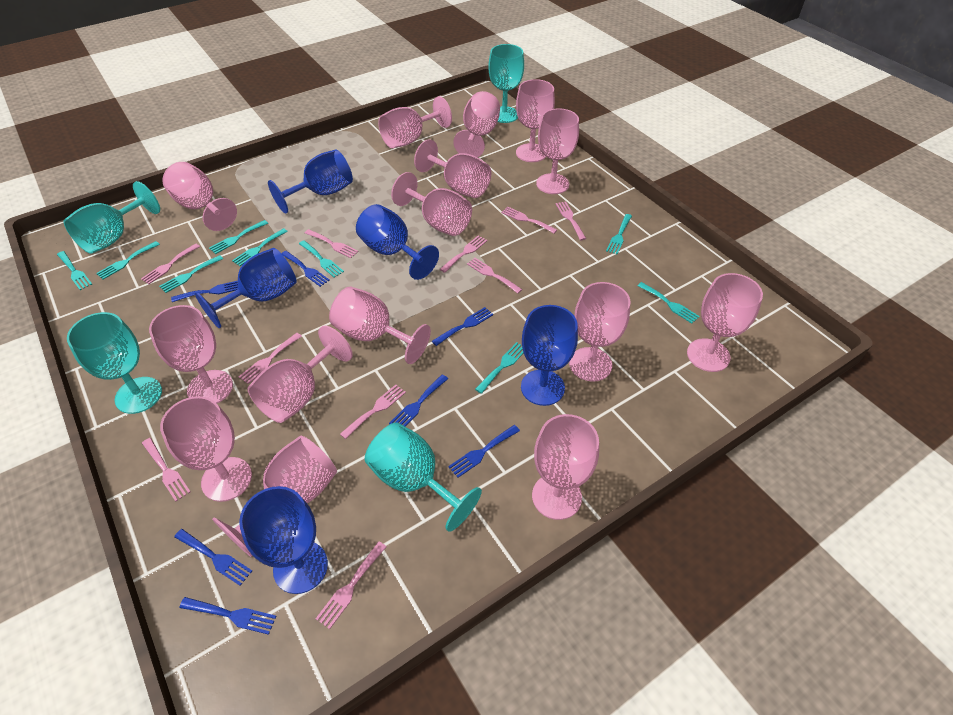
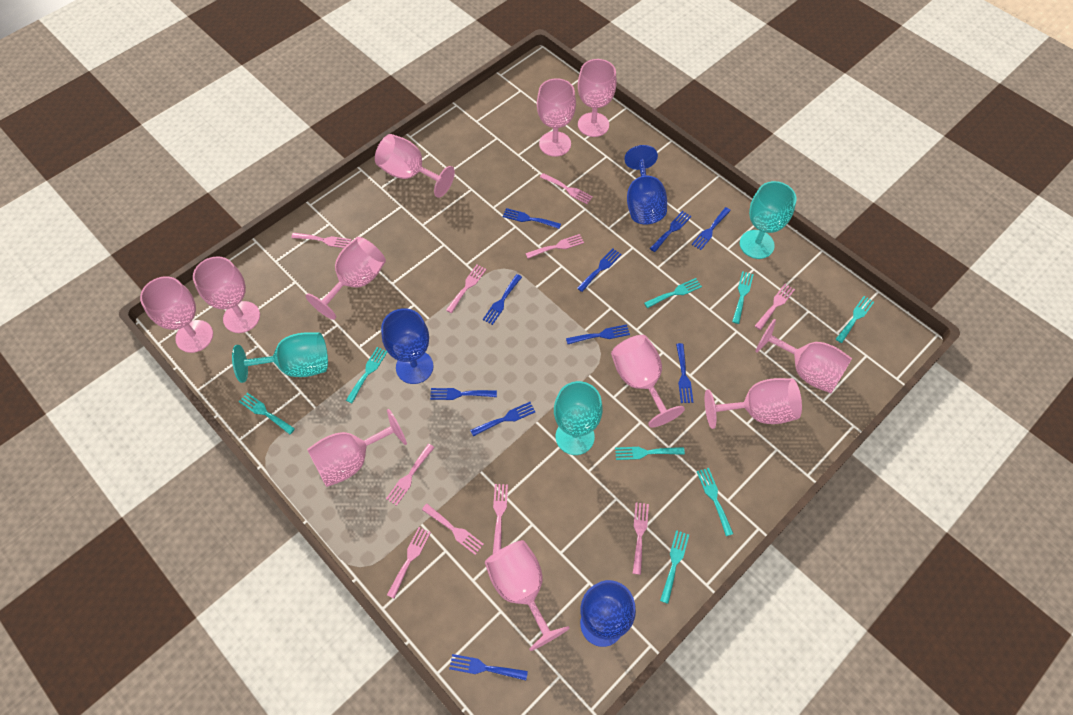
blue fork: 7 -> 10
blue goblet: 5 -> 3
pink goblet: 15 -> 11
turquoise fork: 9 -> 8
turquoise goblet: 4 -> 3

